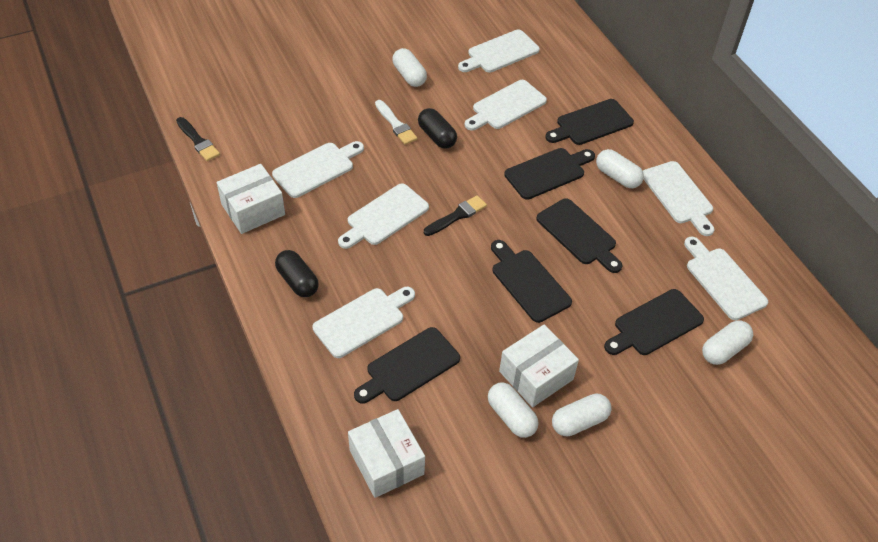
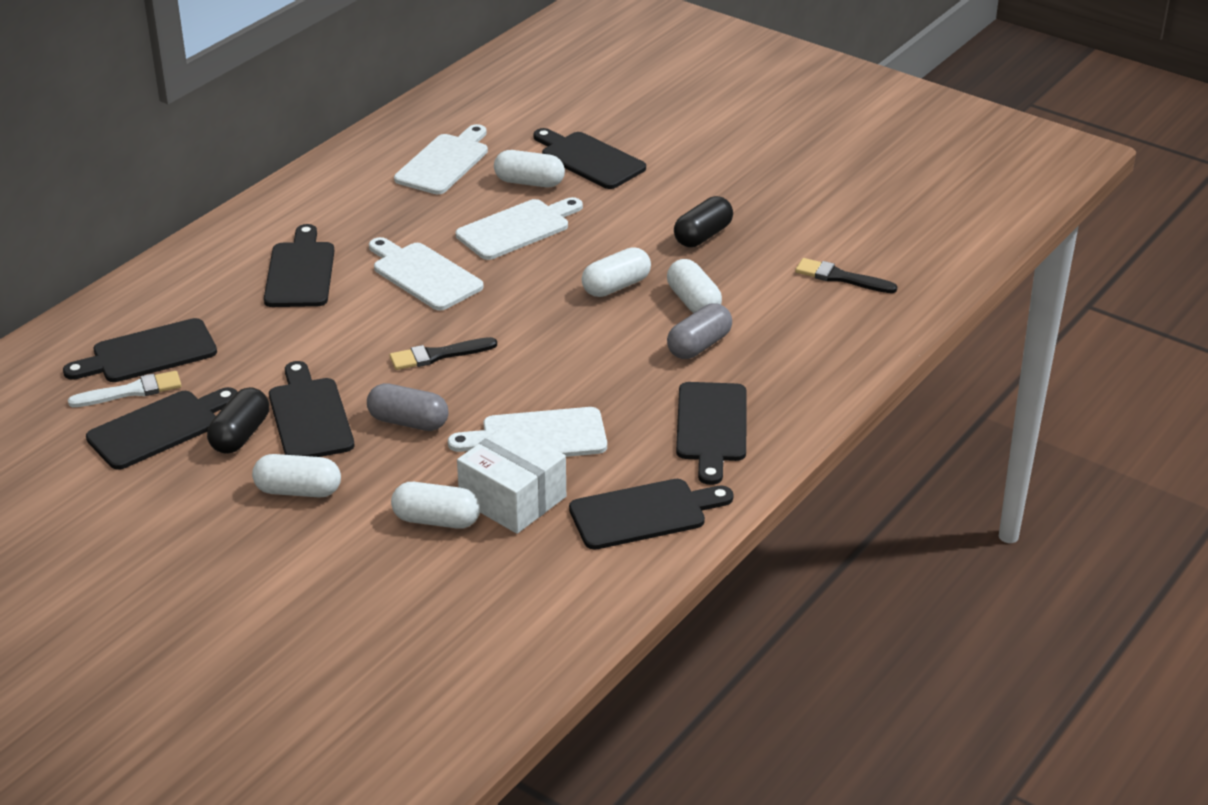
black cutting board: 6 -> 7
grey capsule: 0 -> 2
white box: 3 -> 1
white cutting board: 7 -> 4

